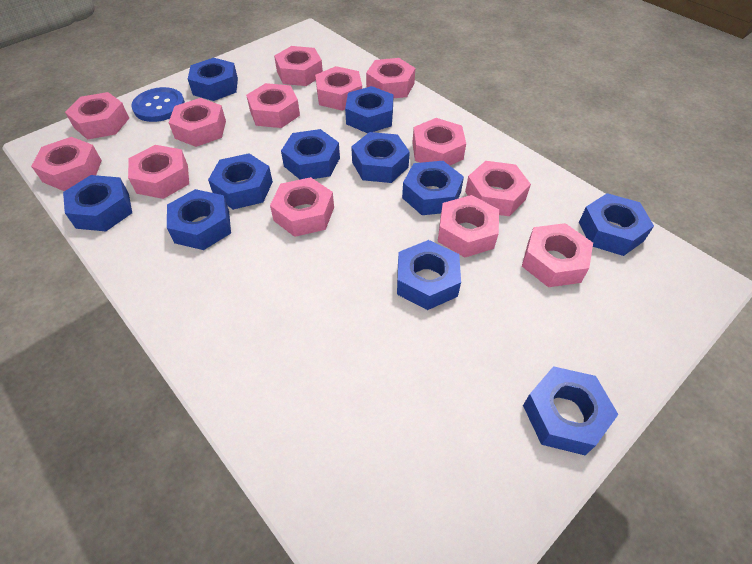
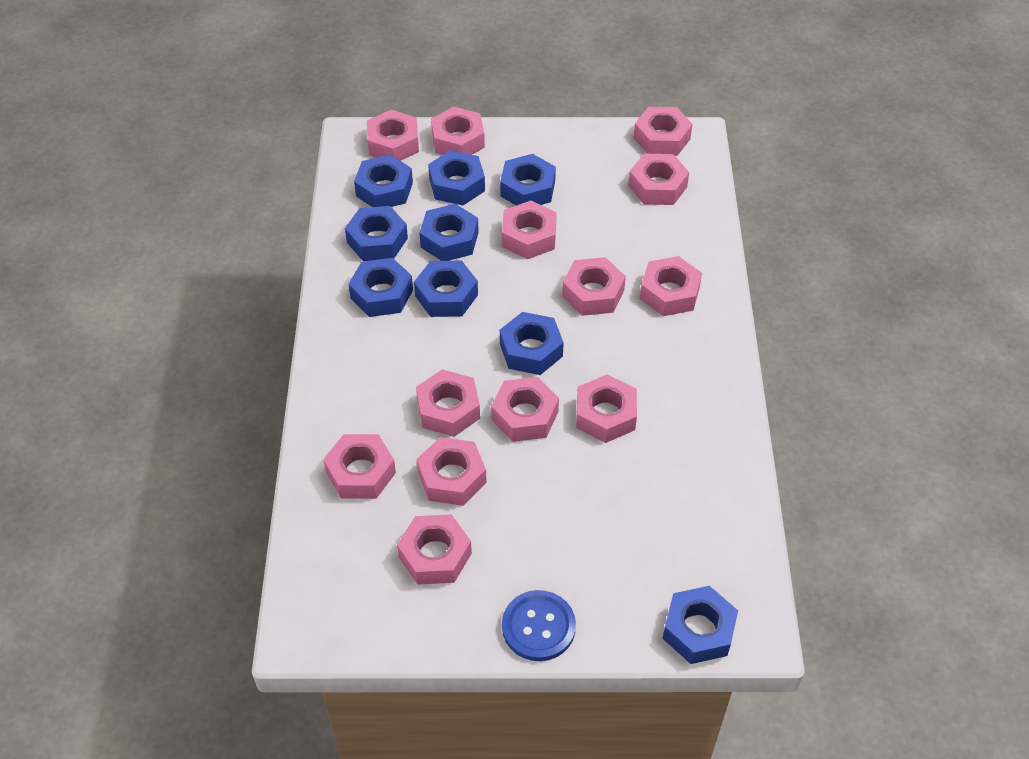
blue nut: 11 -> 9

